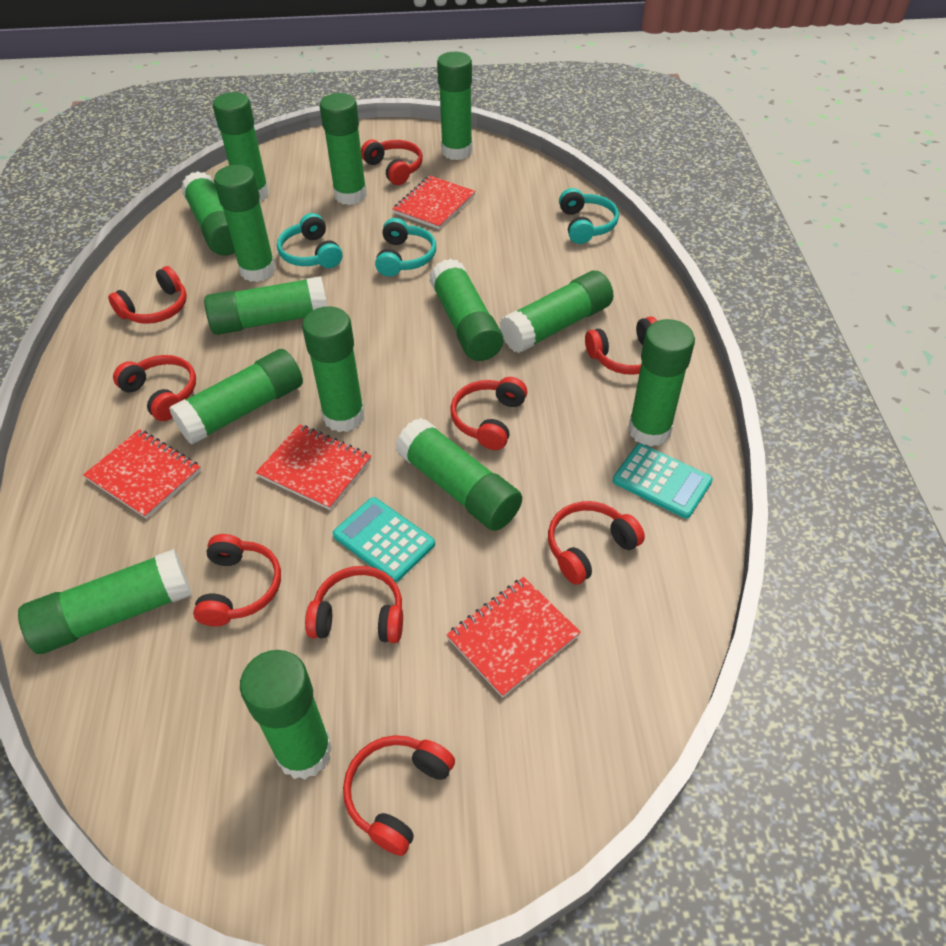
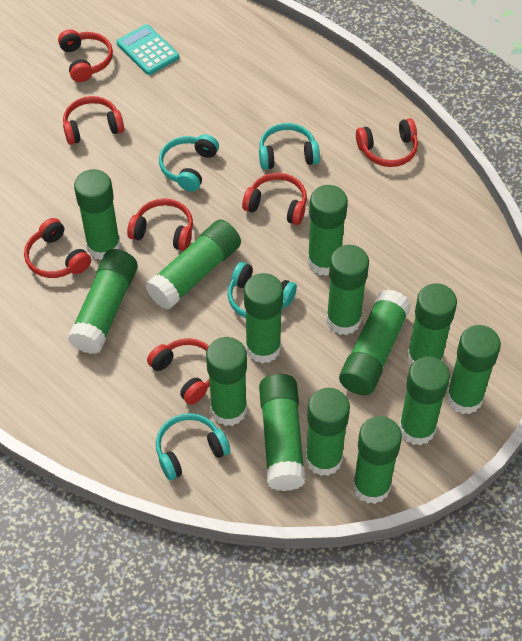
red headphones: 9 -> 7
red notebook: 4 -> 0
turquoise calculator: 2 -> 1
turquoise headphones: 3 -> 4

